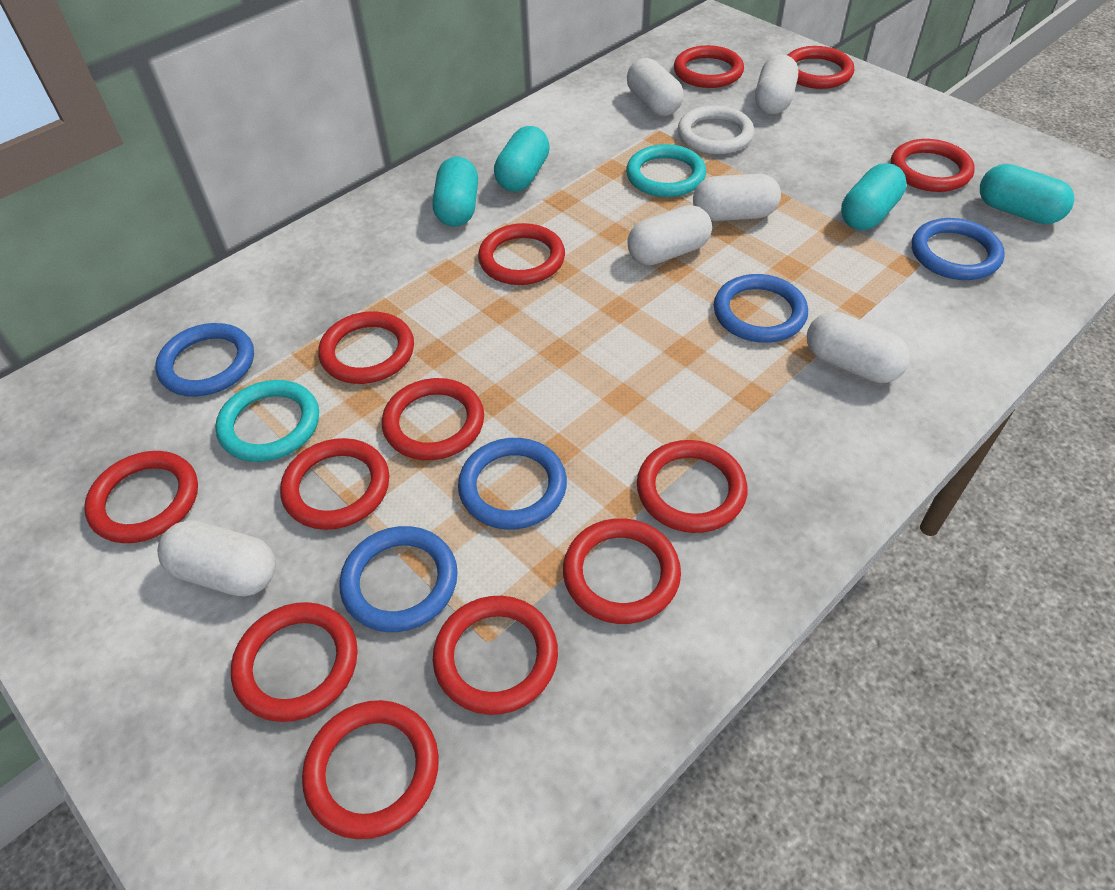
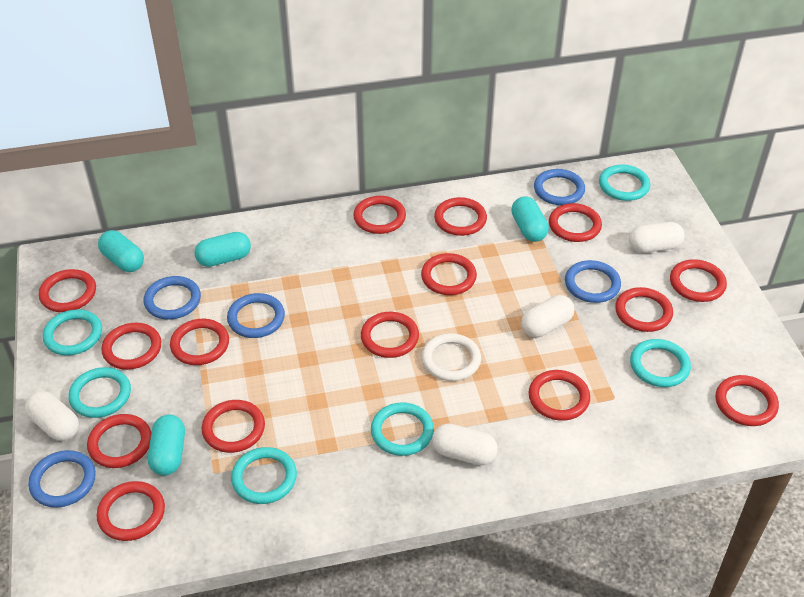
red ring: 13 -> 15
turquoise ring: 2 -> 6
white capsule: 6 -> 4

